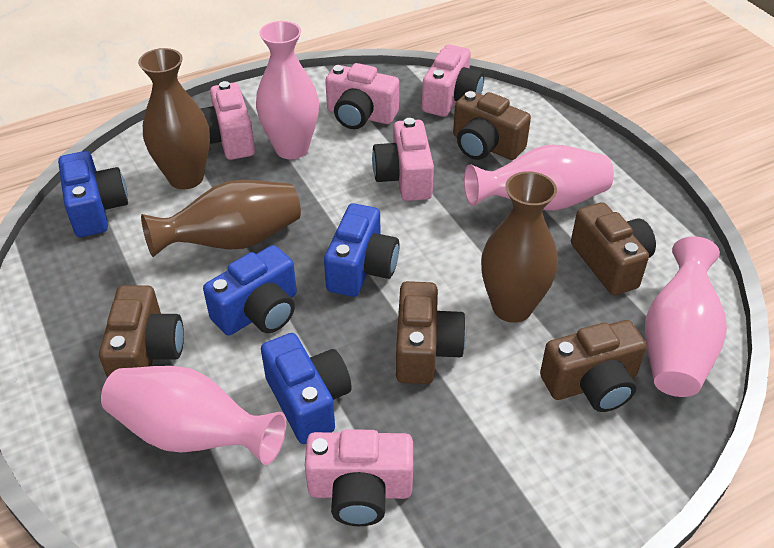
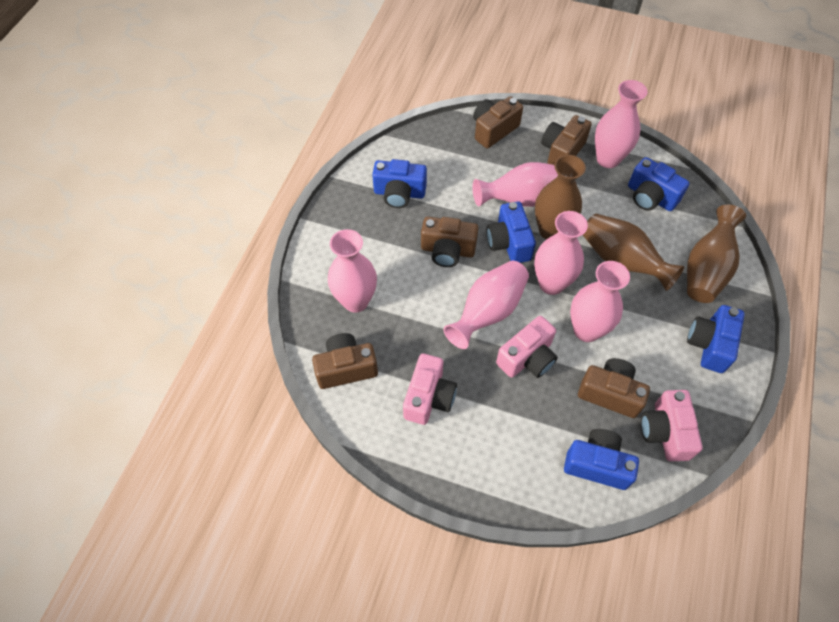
blue camera: 4 -> 5
pink camera: 5 -> 3
pink vase: 4 -> 6

